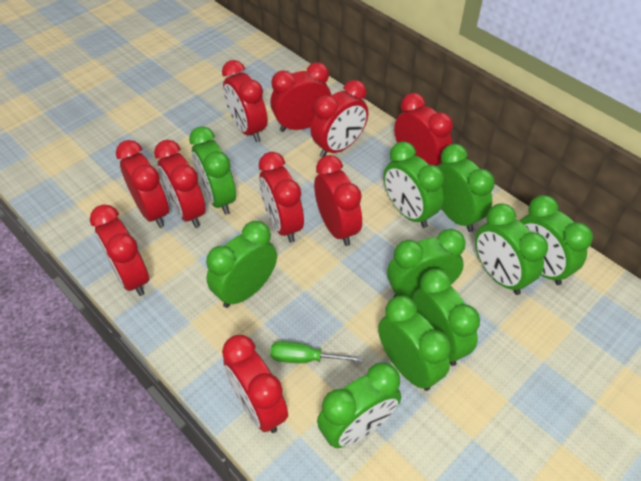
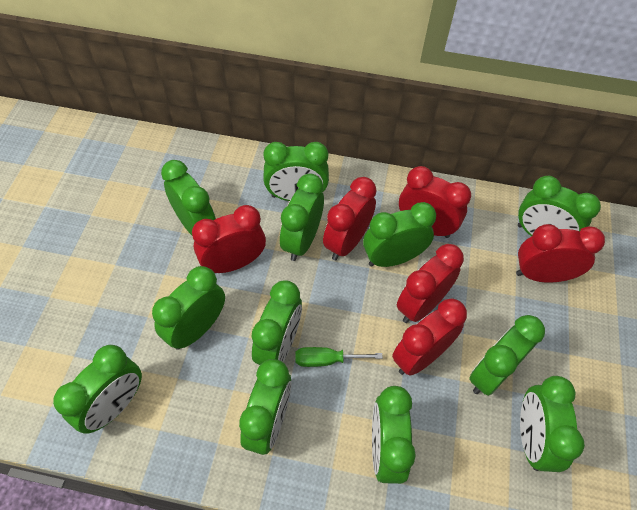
green clock: 10 -> 12
red clock: 10 -> 6

